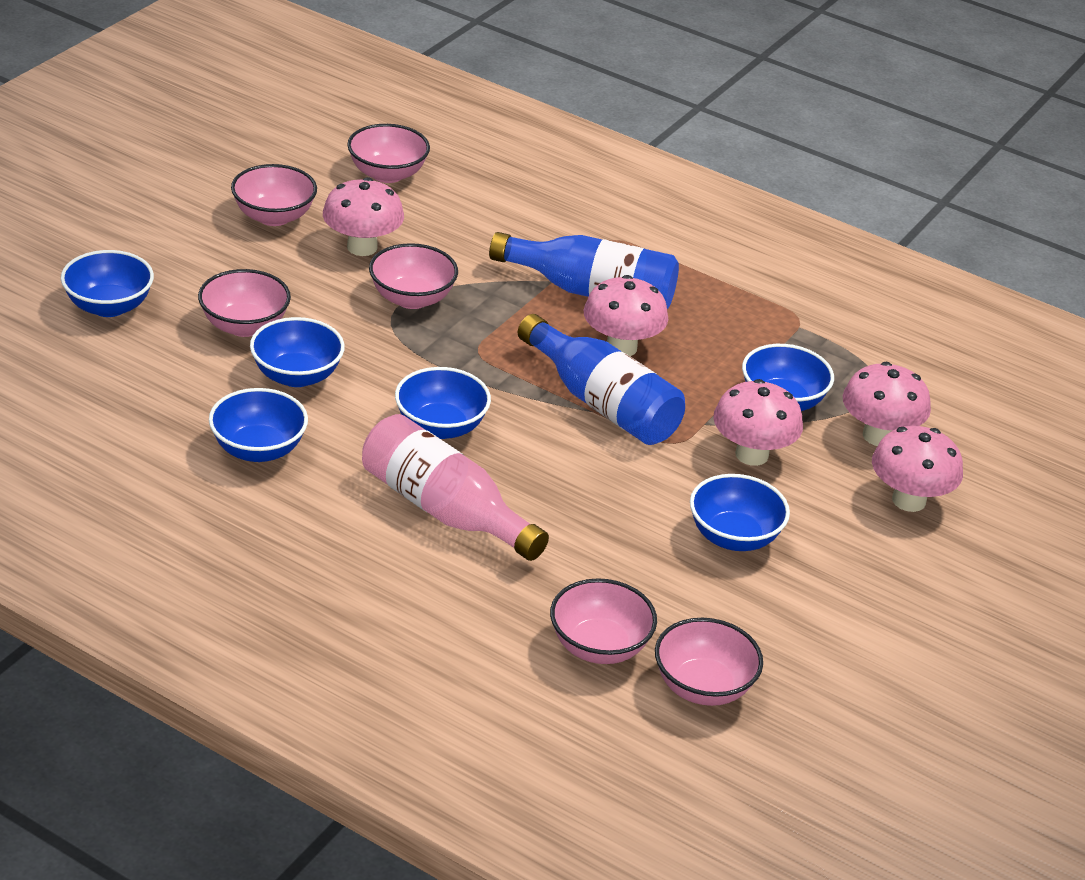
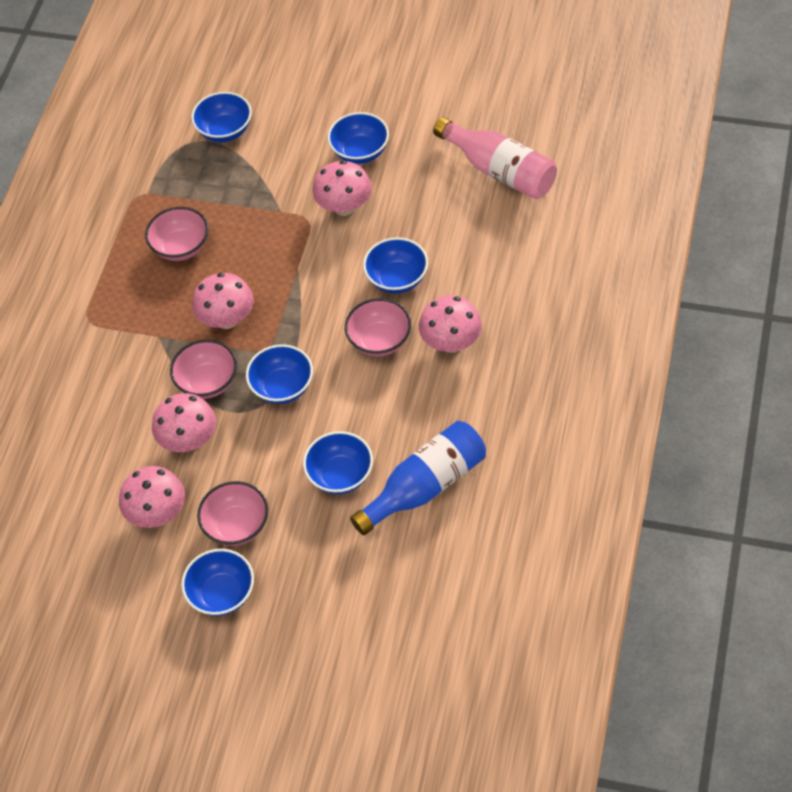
blue bottle: 2 -> 1
pink bowl: 6 -> 4

